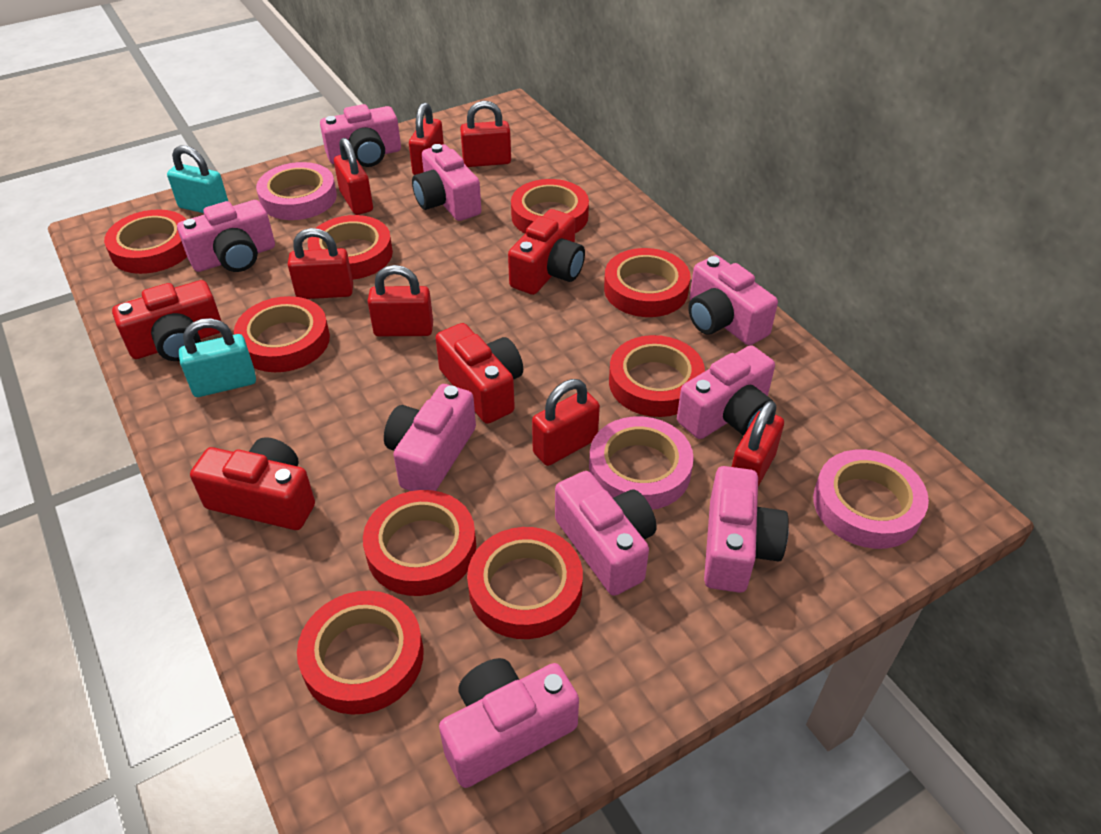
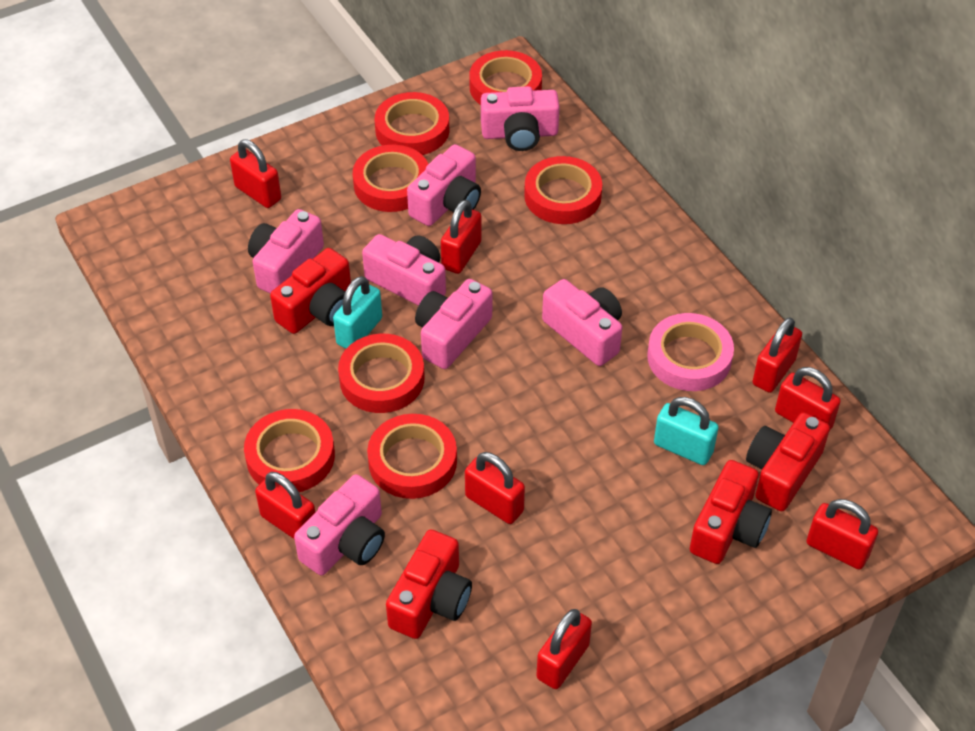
pink camera: 9 -> 7
pink tape: 3 -> 1
red padlock: 7 -> 8
red tape: 9 -> 7

